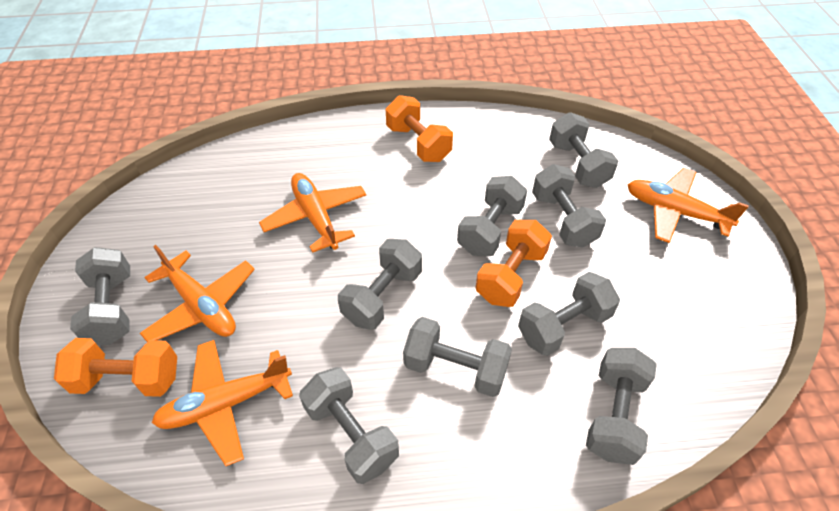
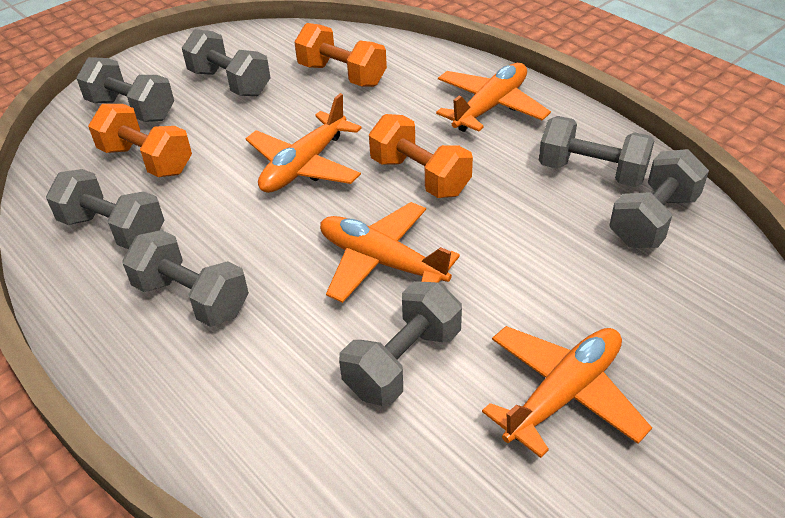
grey dumbbell: 9 -> 7

